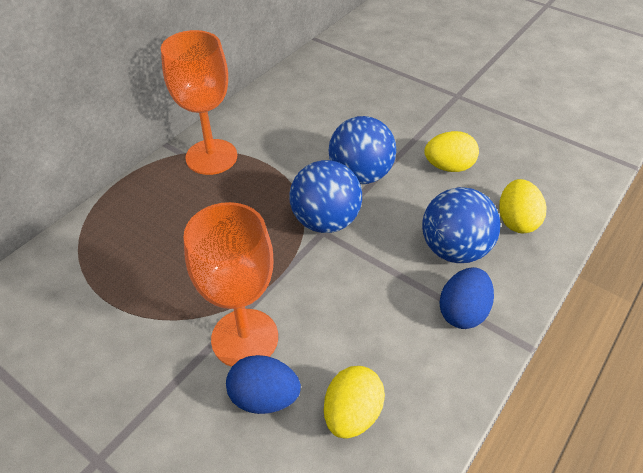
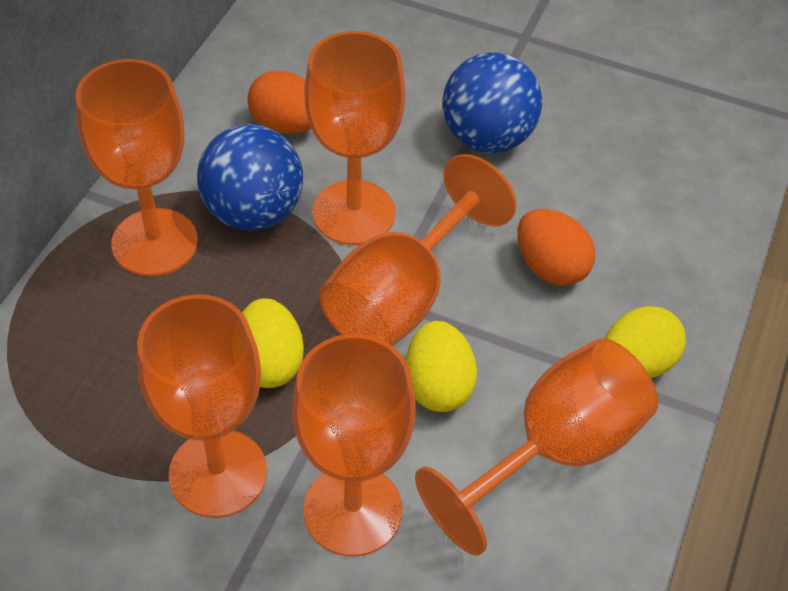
blue ball: 3 -> 2
blue egg: 2 -> 0
orange egg: 0 -> 2
orange goblet: 2 -> 6

